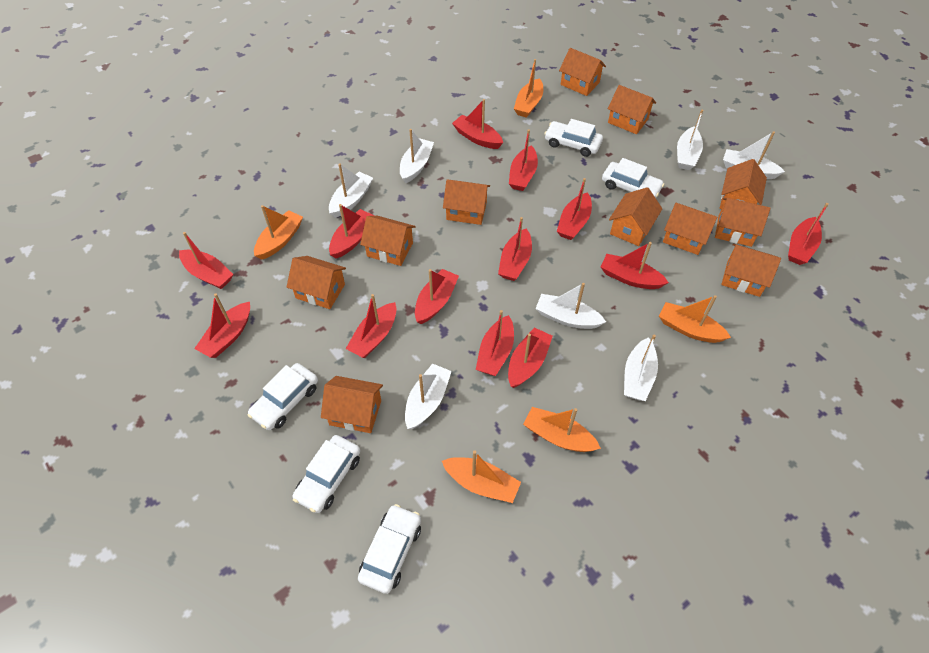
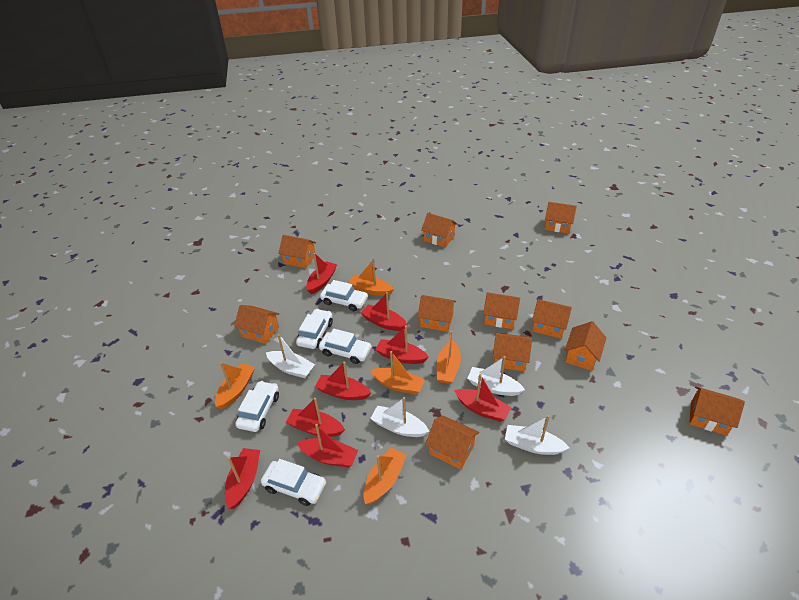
red boat: 13 -> 8
white boat: 7 -> 4

